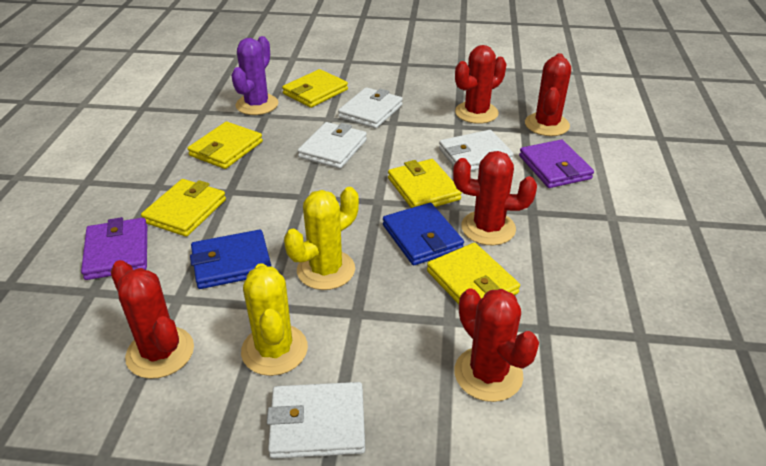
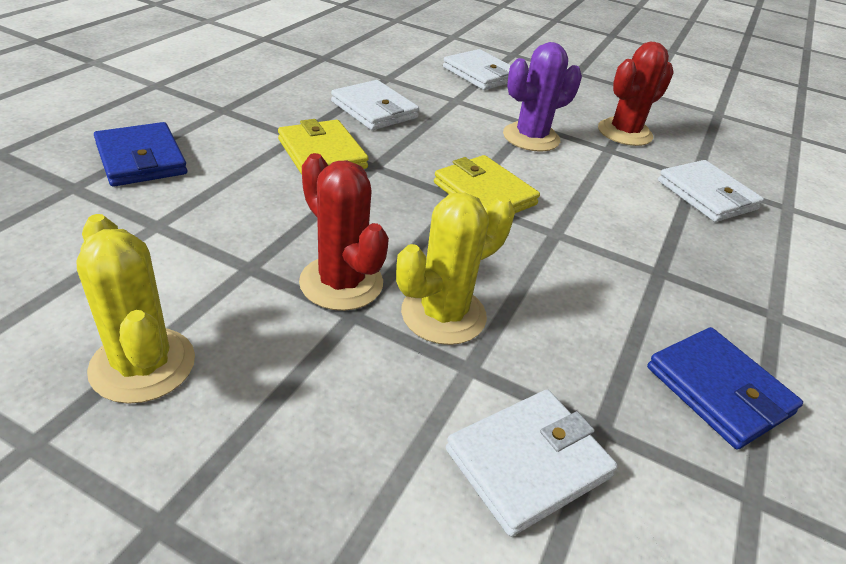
purple wallet: 2 -> 0
red cactus: 5 -> 2
yellow wallet: 5 -> 2

